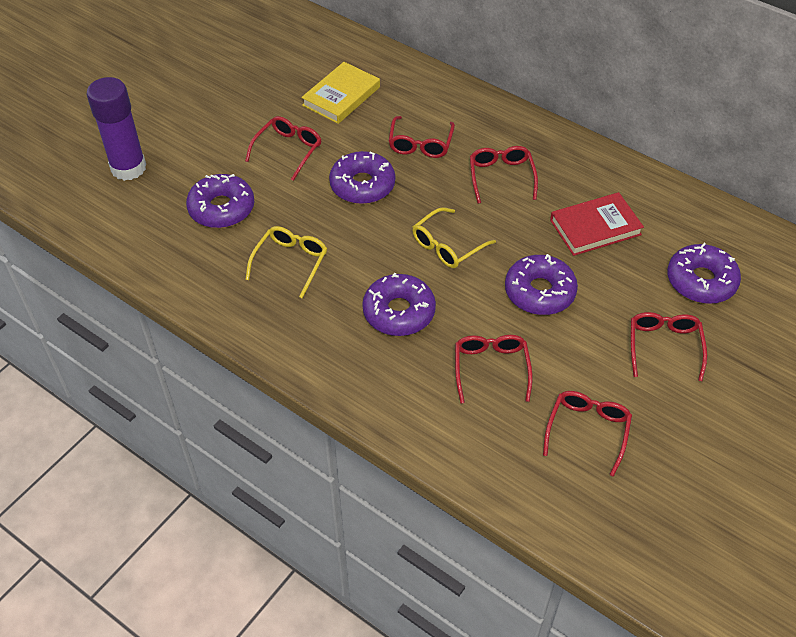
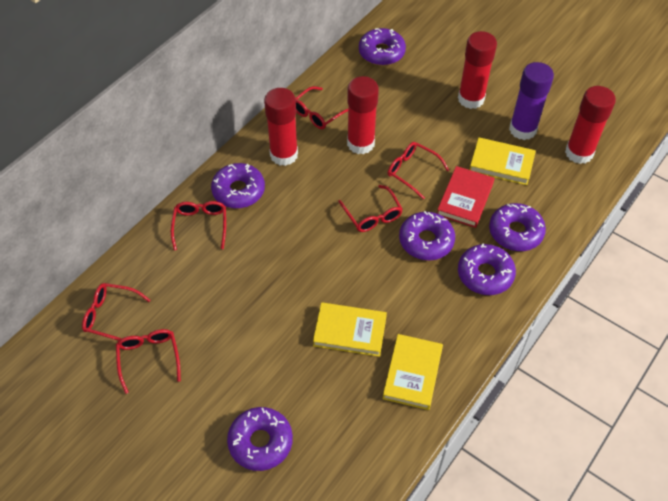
purple donut: 5 -> 6
red glue stick: 0 -> 4
yellow book: 1 -> 3
yellow glasses: 2 -> 0

